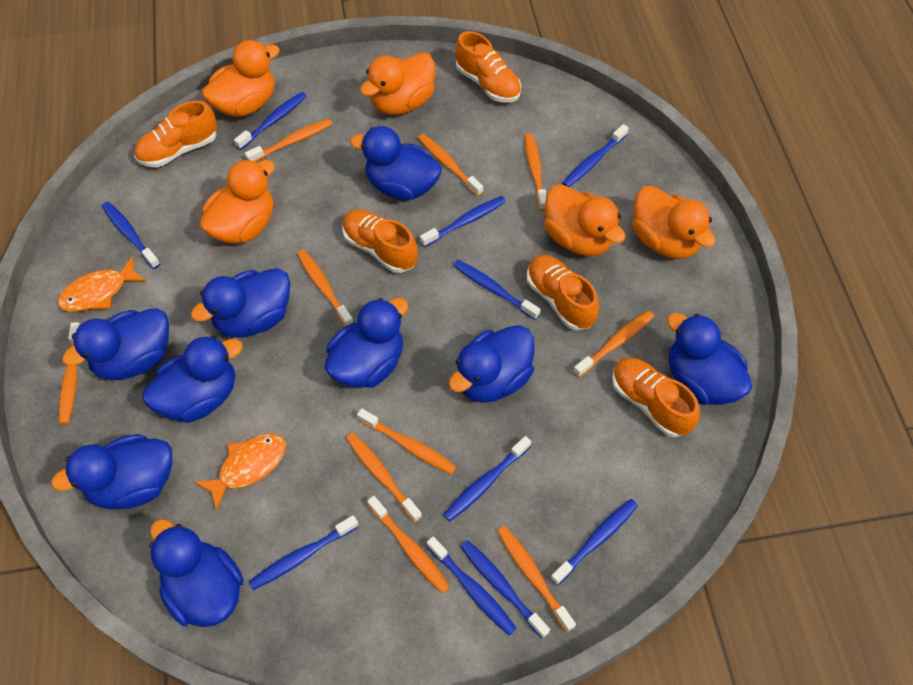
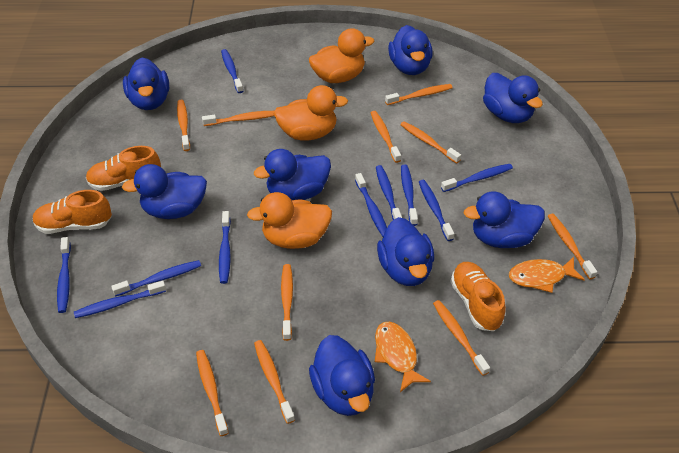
blue duck: 9 -> 8
orange duck: 5 -> 3
orange shoe: 5 -> 3

